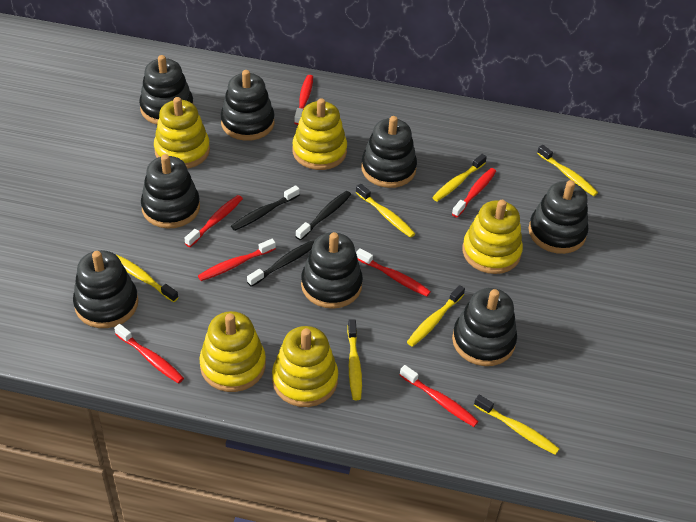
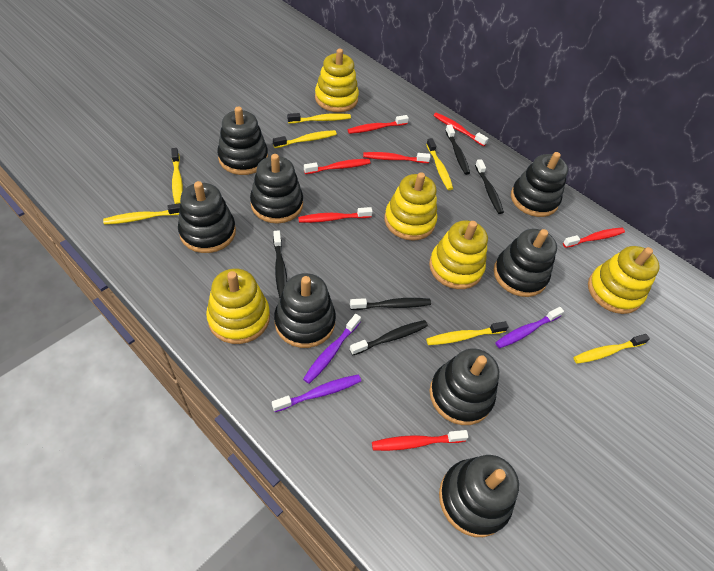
black toothbrush: 3 -> 5
purple toothbrush: 0 -> 3

